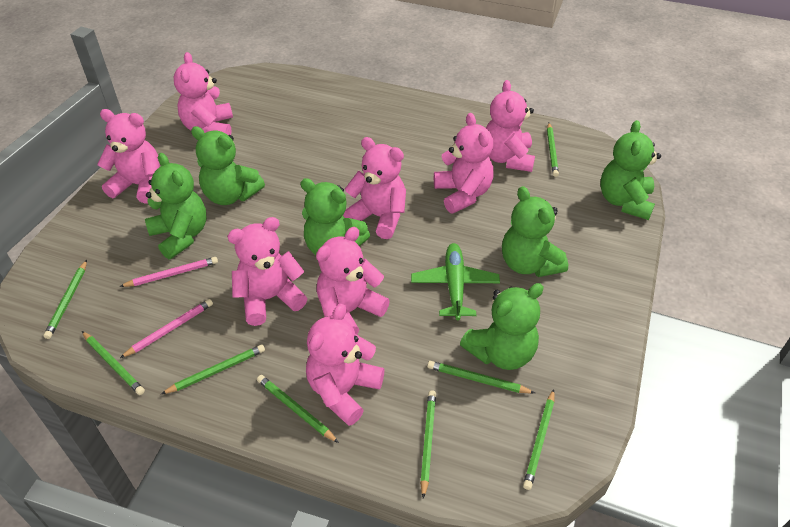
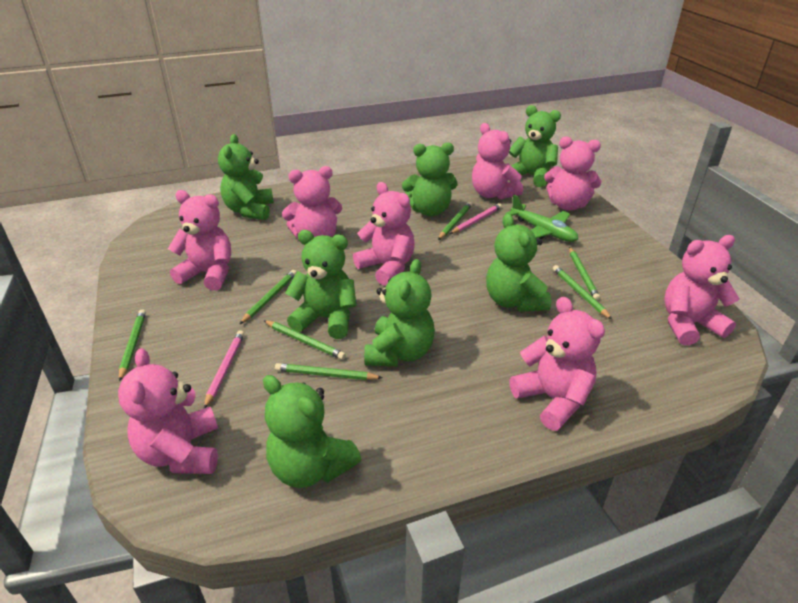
green pencil: 8 -> 7
green teddy bear: 6 -> 7

